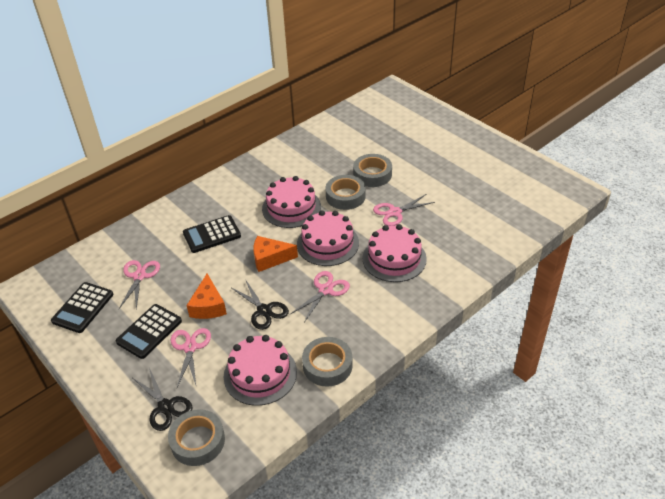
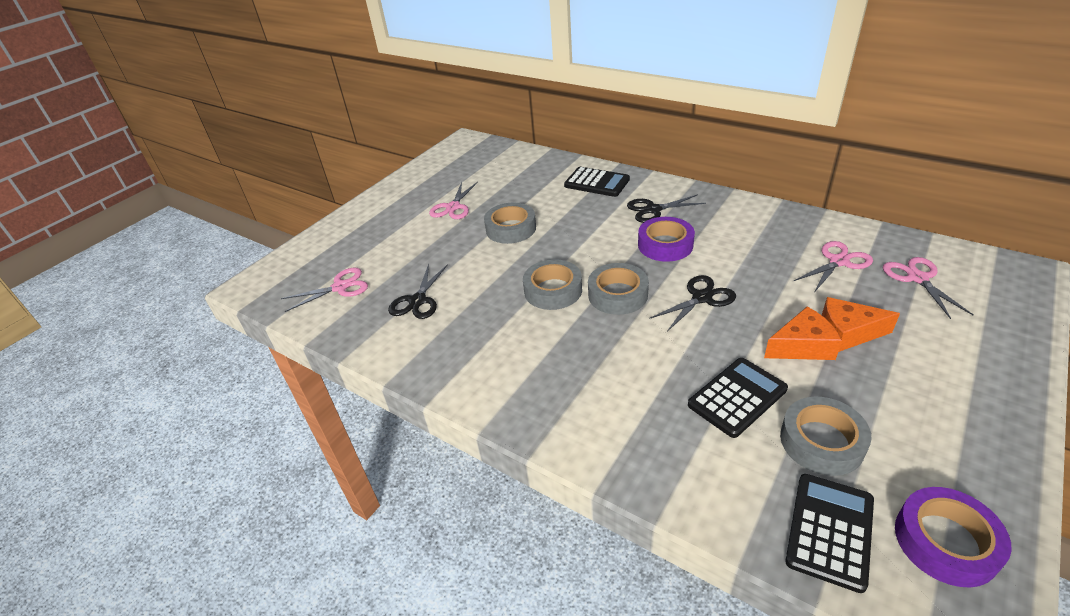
black scissors: 2 -> 3
pink cake: 4 -> 0
purple tape: 0 -> 2

